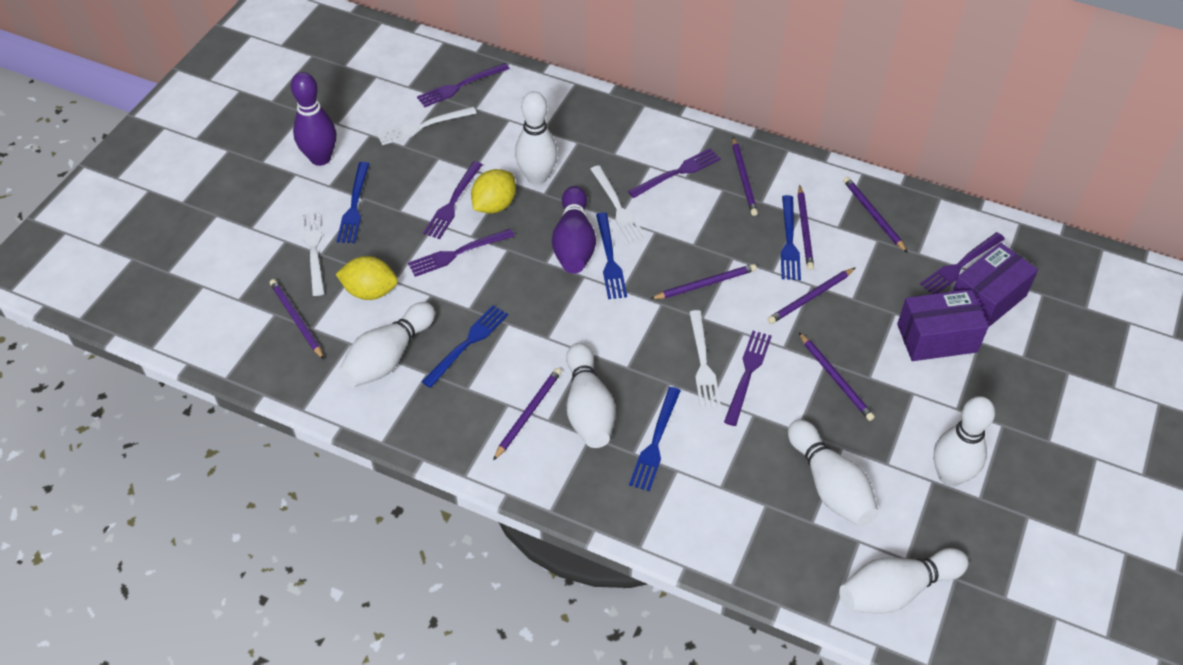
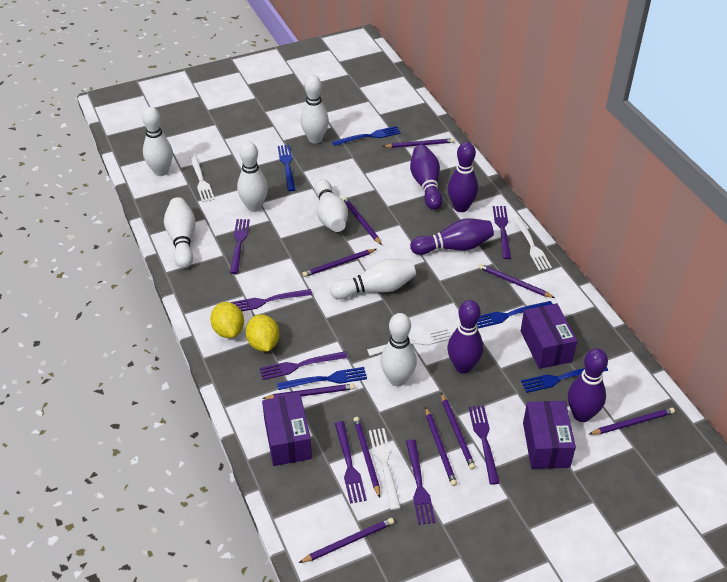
purple bowling pin: 2 -> 5
purple box: 2 -> 3
purple fork: 6 -> 7
purple pencil: 8 -> 10
white bowling pin: 6 -> 7

